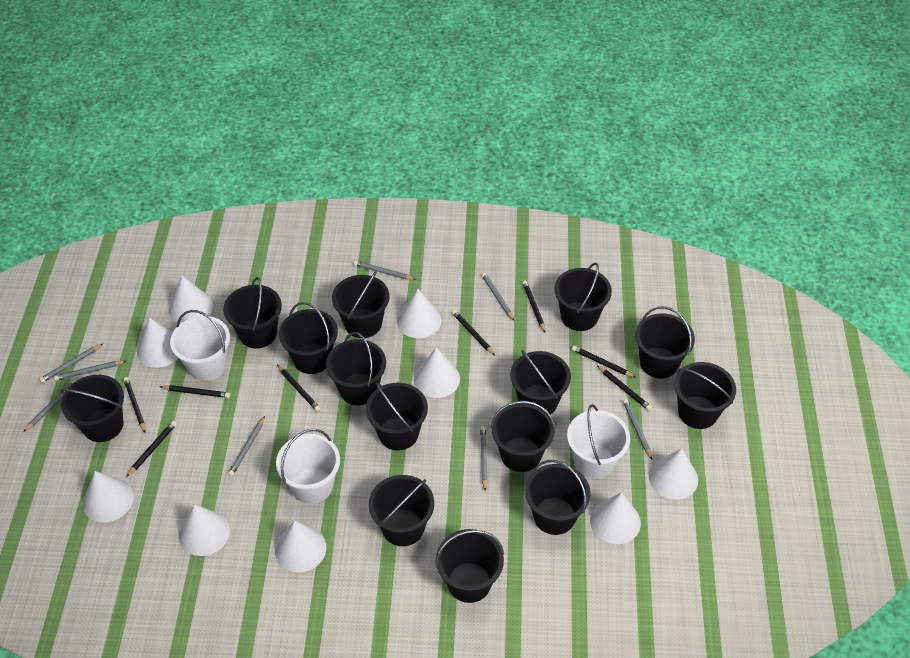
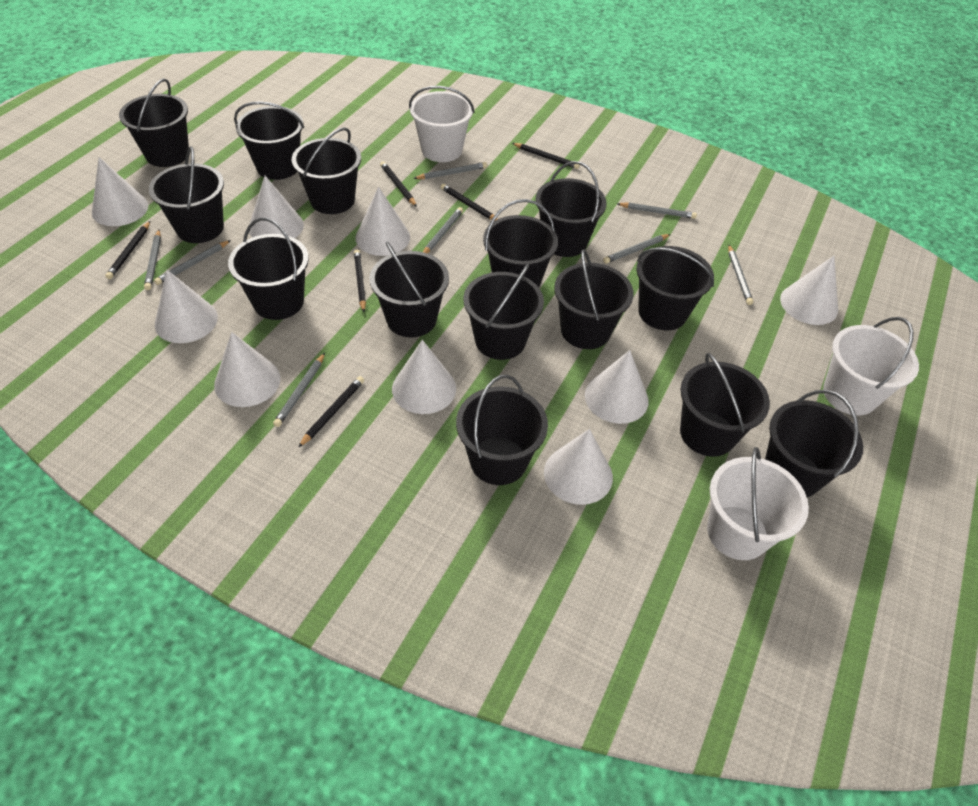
black pencil: 8 -> 6

